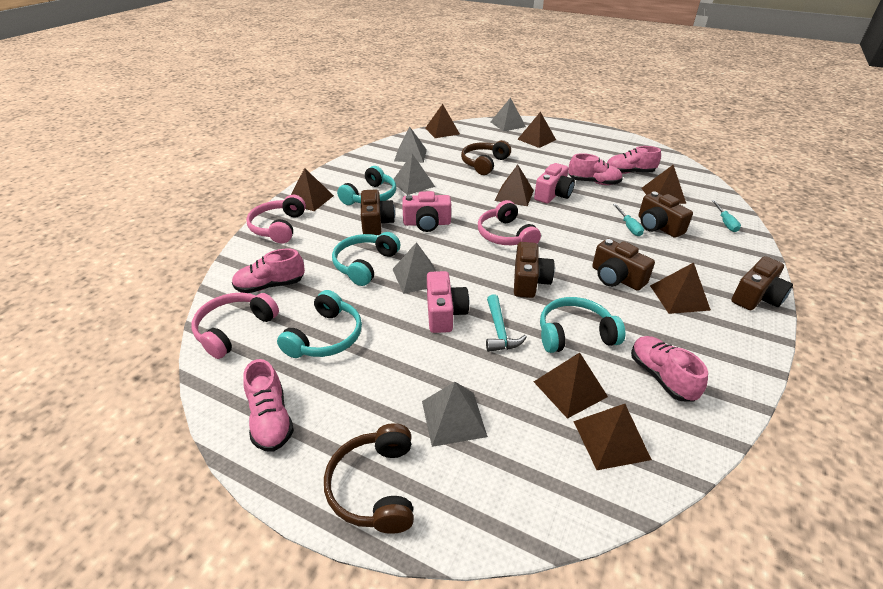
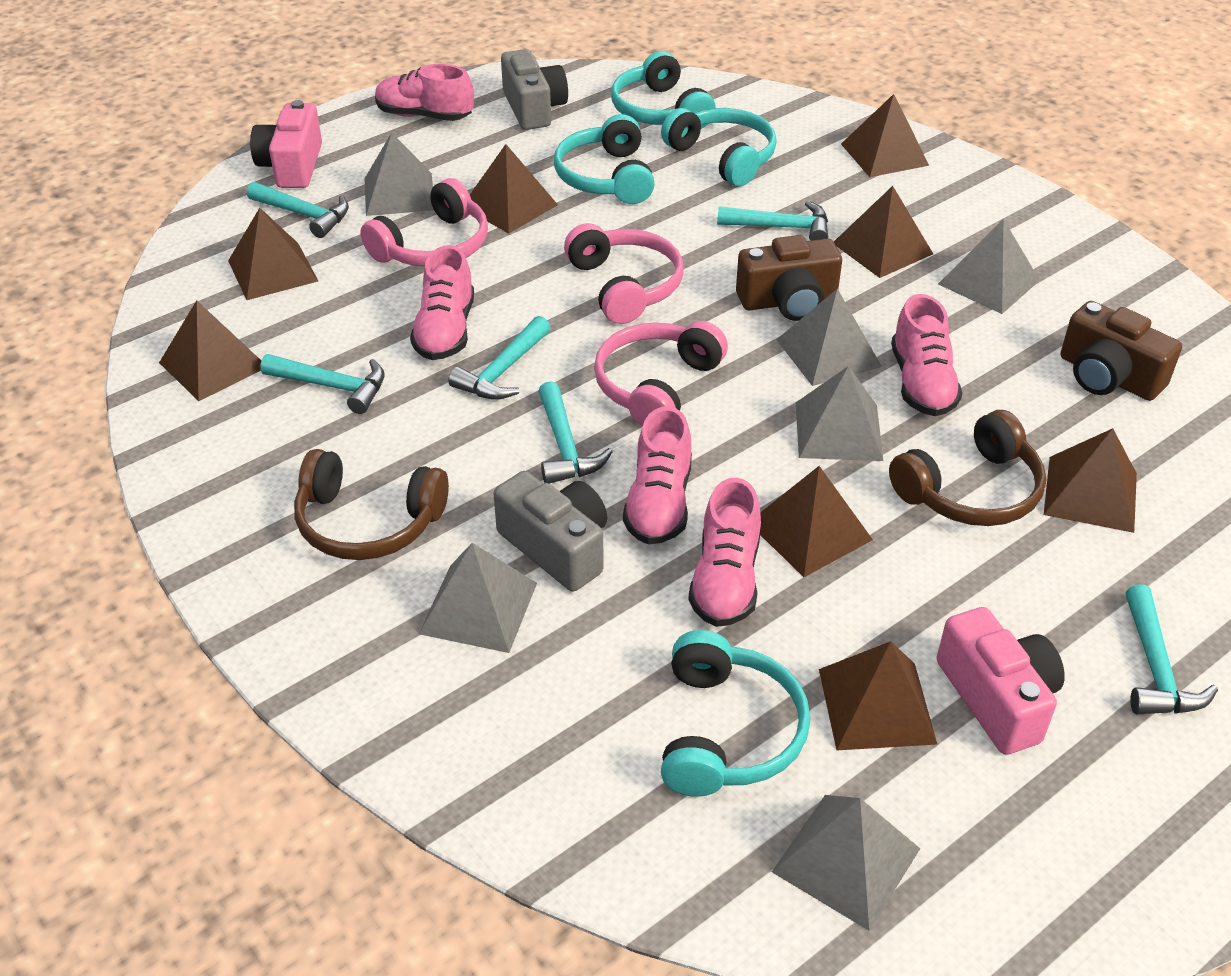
brown camera: 5 -> 2
grey camera: 0 -> 2
grey pyramid: 5 -> 6
pink camera: 3 -> 2
turquoise hammer: 1 -> 6
turquoise screwdriver: 2 -> 0

